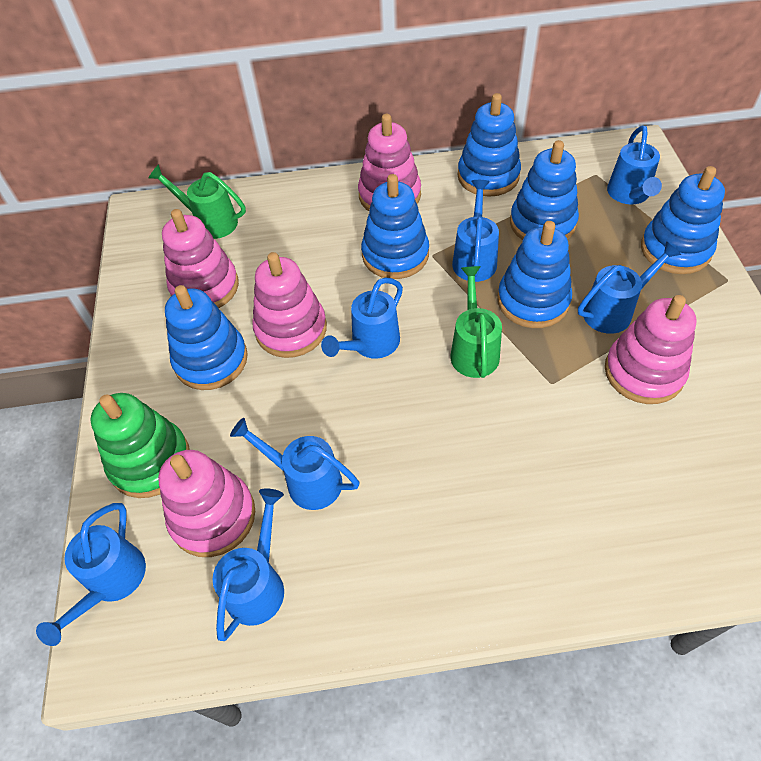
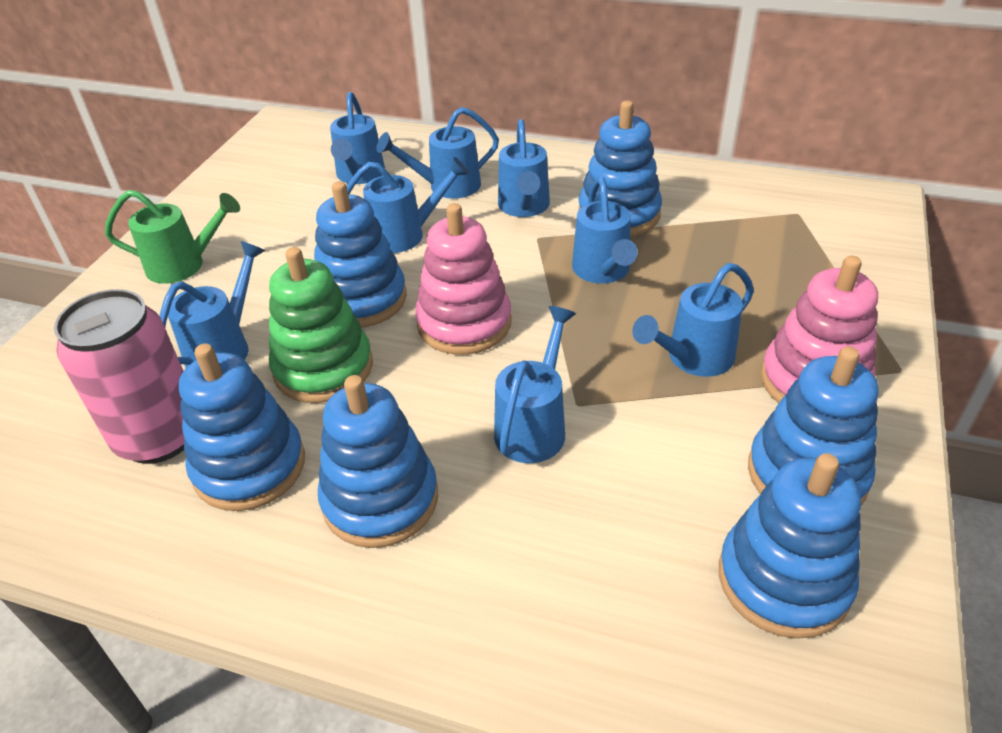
blue watering can: 7 -> 8
green watering can: 2 -> 1
pink can: 0 -> 1
pink stacking toy: 5 -> 2

